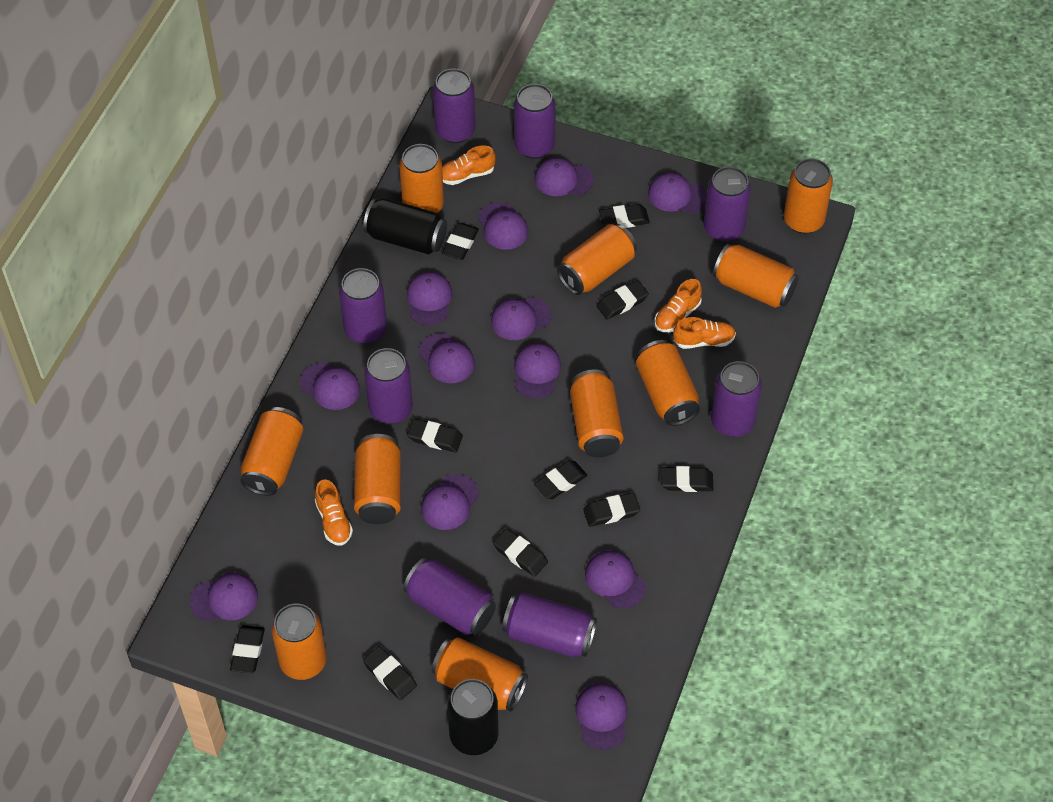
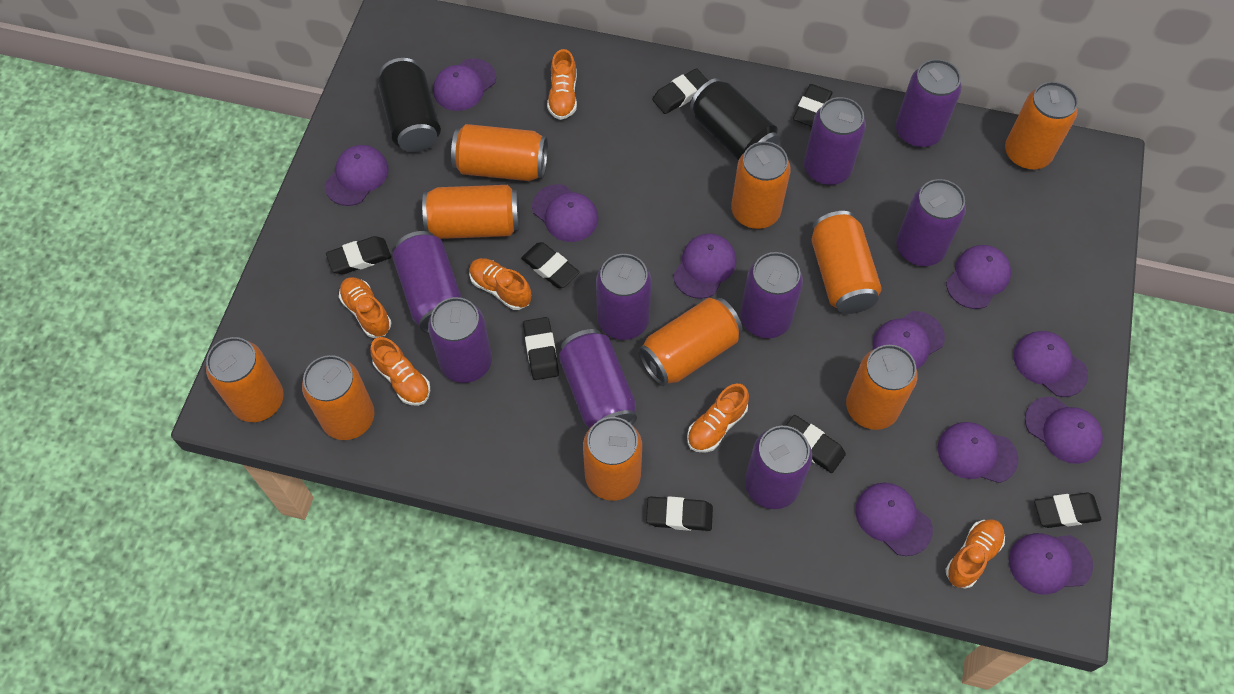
black eraser: 10 -> 8
orange shoe: 4 -> 6
purple can: 8 -> 9
purple cap: 12 -> 11

